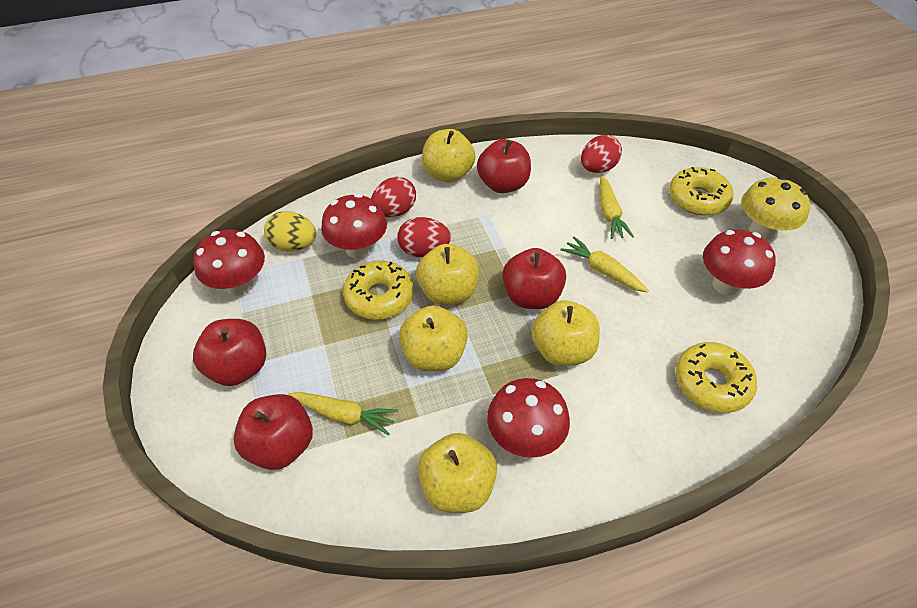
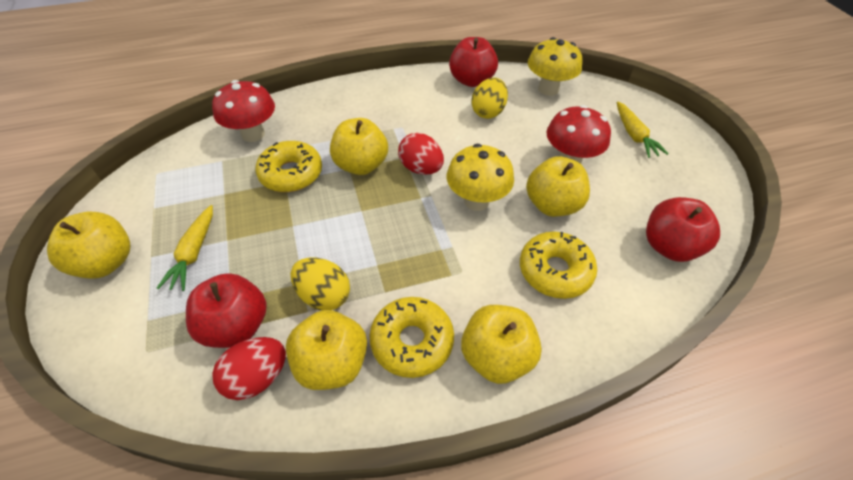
red apple: 4 -> 3
red egg: 3 -> 2
red mushroom: 4 -> 2
yellow carrot: 3 -> 2
yellow egg: 1 -> 2
yellow mushroom: 1 -> 2

